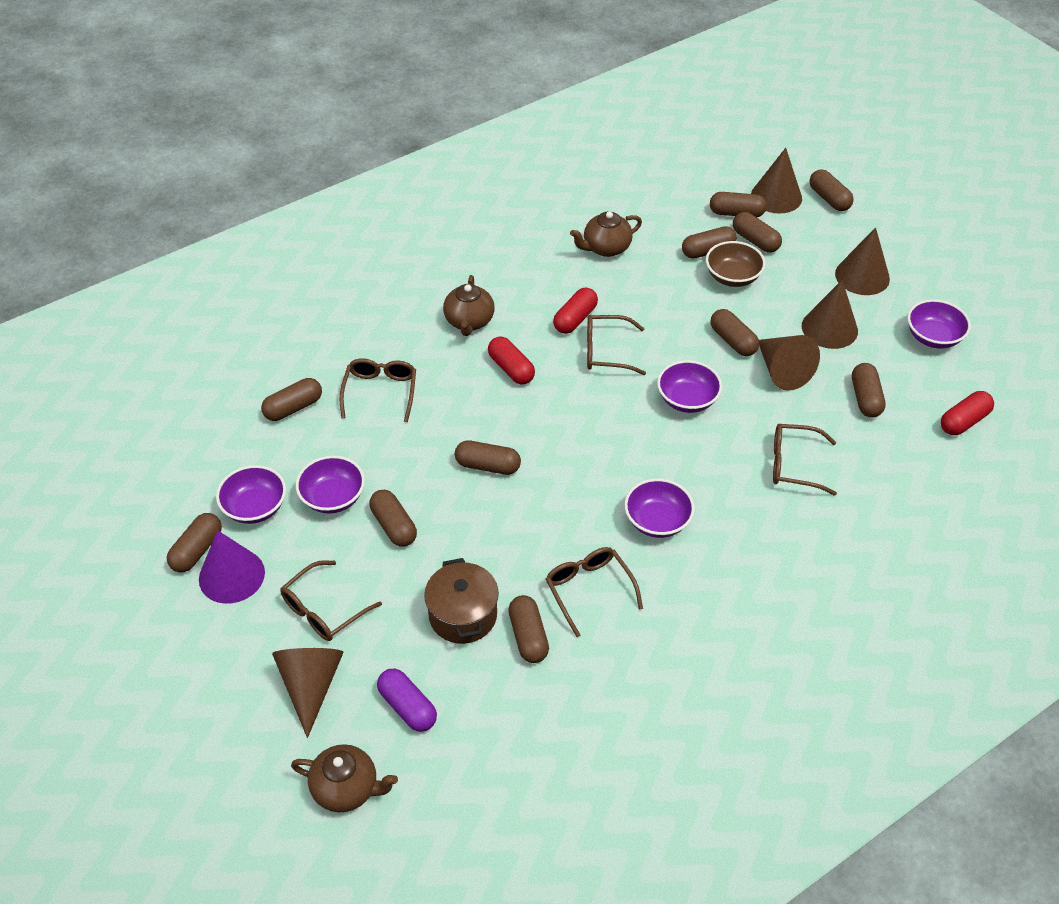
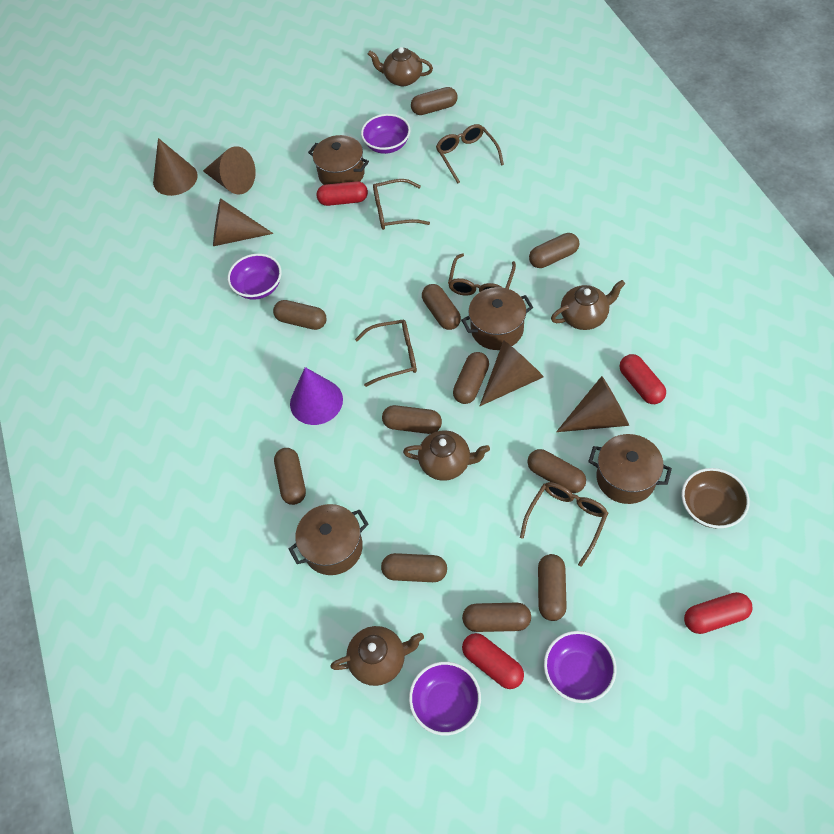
brown pot: 1 -> 4
brown teapot: 3 -> 4
purple bowl: 5 -> 4
purple capsule: 1 -> 0
red capsule: 3 -> 4

